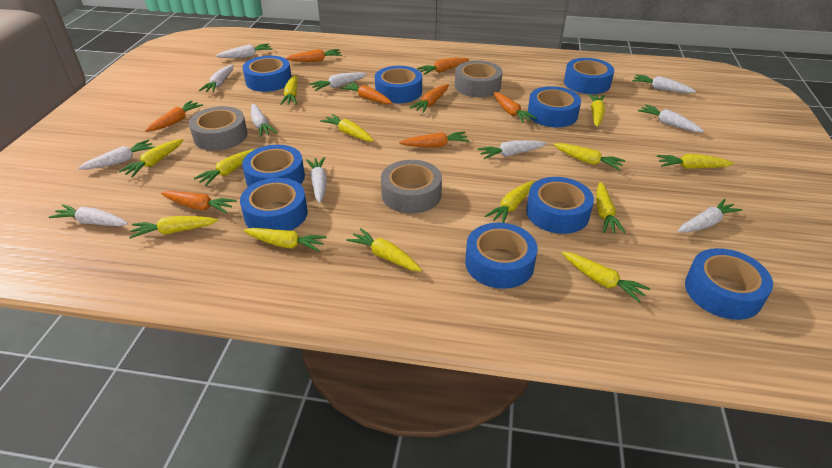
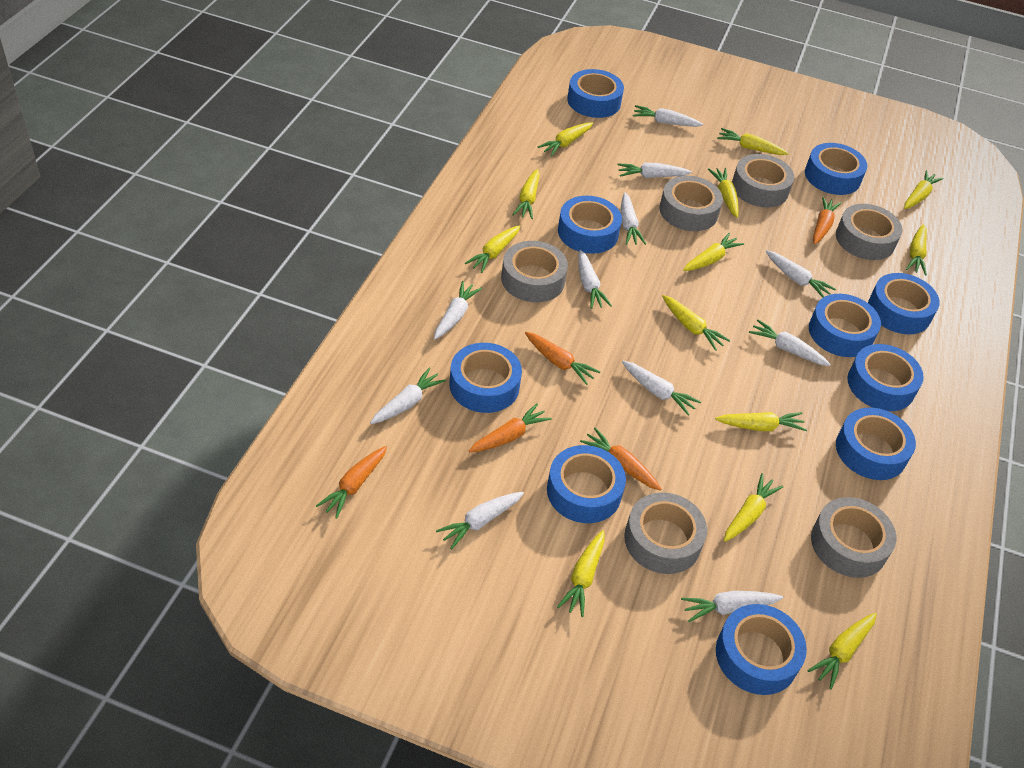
blue tape: 9 -> 10
grey tape: 3 -> 6
orange carrot: 8 -> 5

